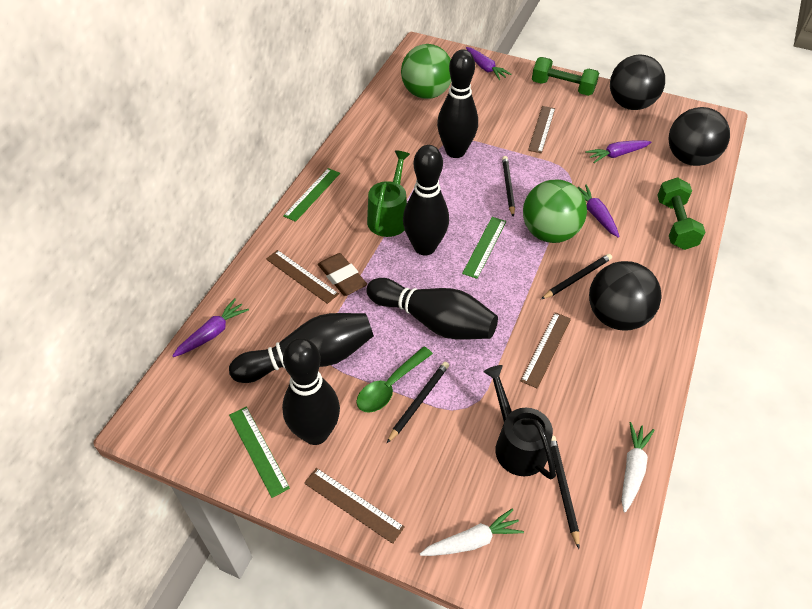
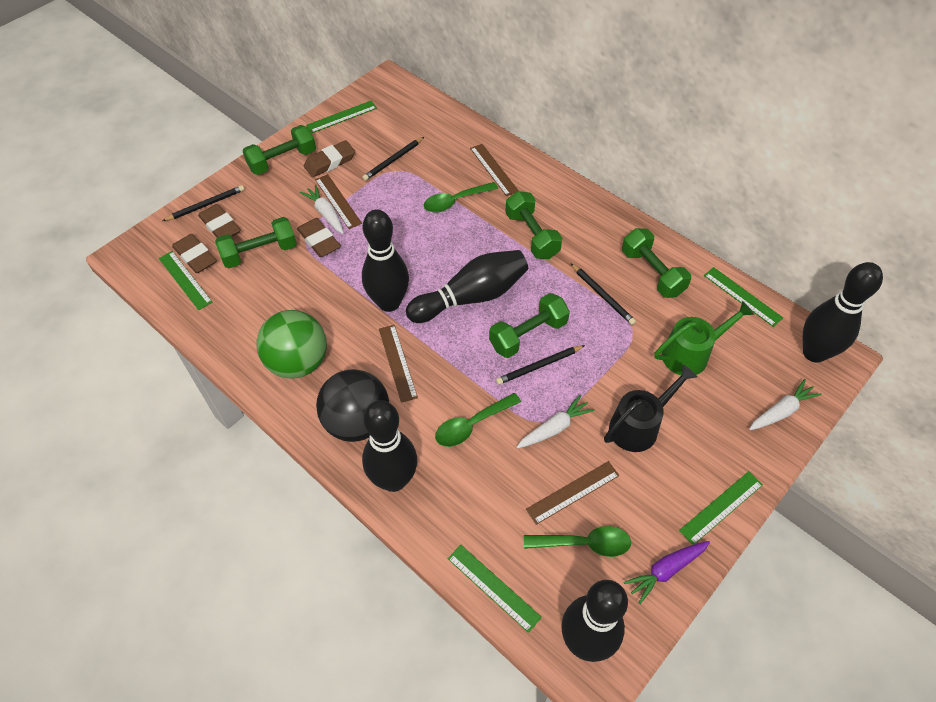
black ball: 3 -> 1
brown eraser: 1 -> 4
green ball: 2 -> 1
green dumbbell: 2 -> 5
green ruler: 3 -> 5
green spoon: 1 -> 3
purple carrot: 4 -> 1
white carrot: 2 -> 3

